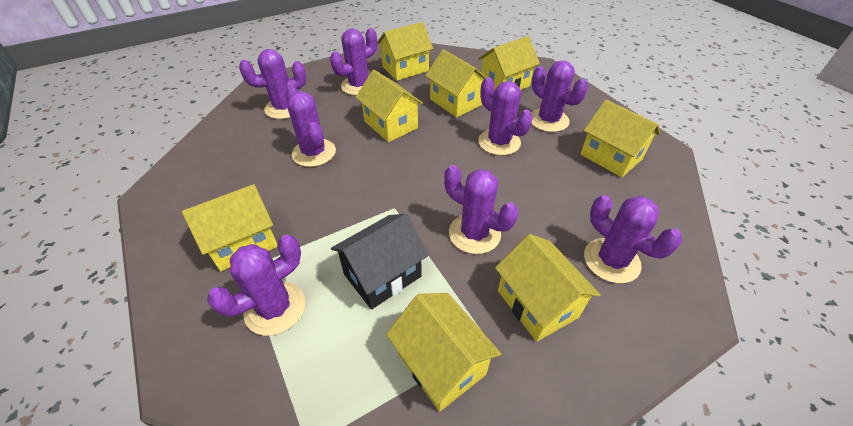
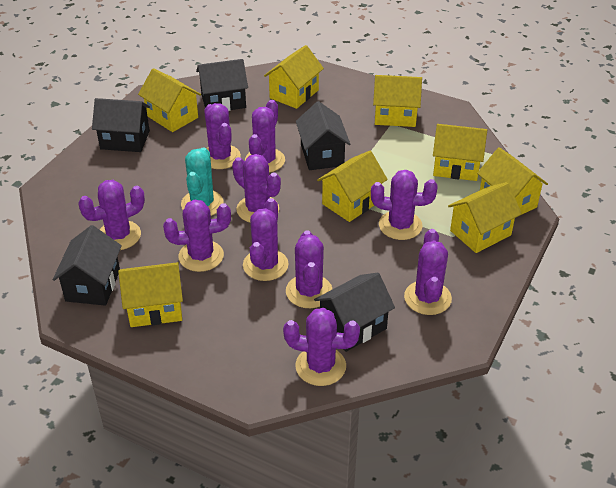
black house: 1 -> 5
purple cactus: 8 -> 10
turquoise cactus: 0 -> 1

